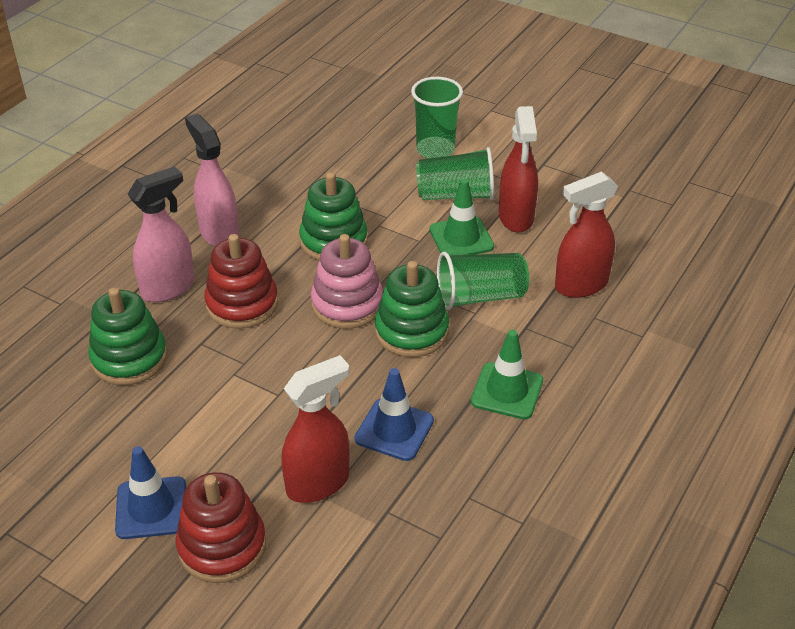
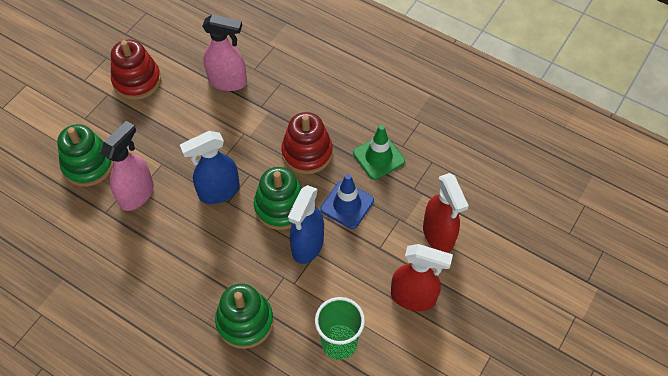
blue spray bottle: 0 -> 2
blue traffic cone: 2 -> 1
green cup: 3 -> 1
green traffic cone: 2 -> 1
pink stacking toy: 1 -> 0
red spray bottle: 3 -> 2

